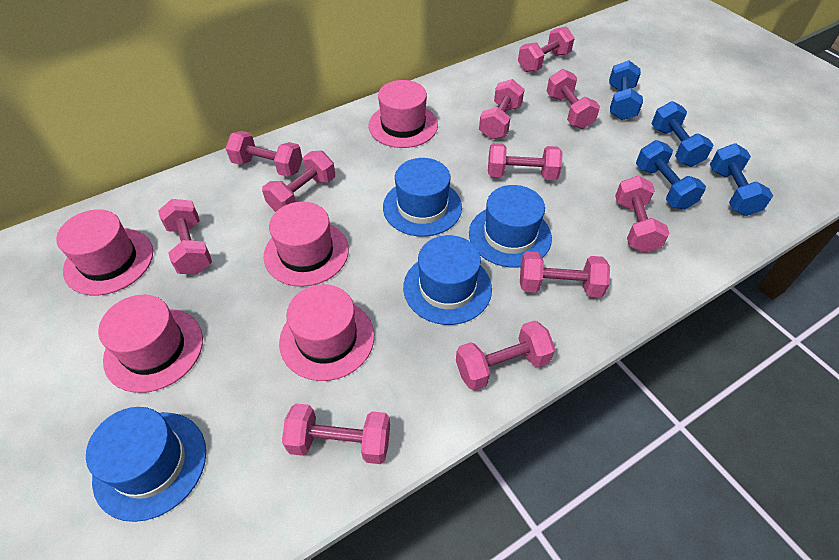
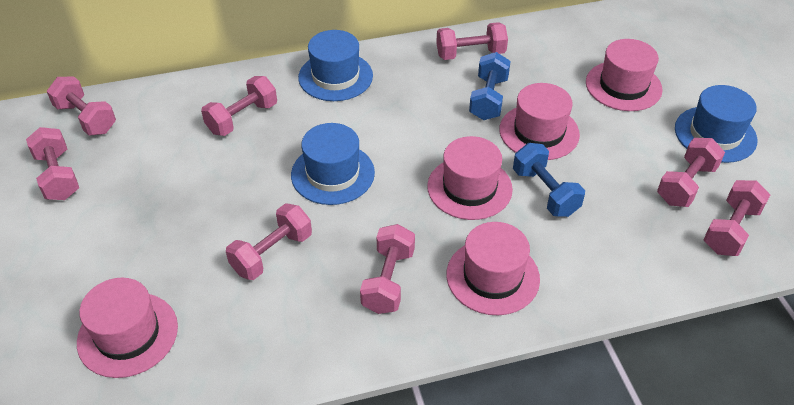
blue dumbbell: 4 -> 2
blue hat: 4 -> 3
pink dumbbell: 11 -> 8

